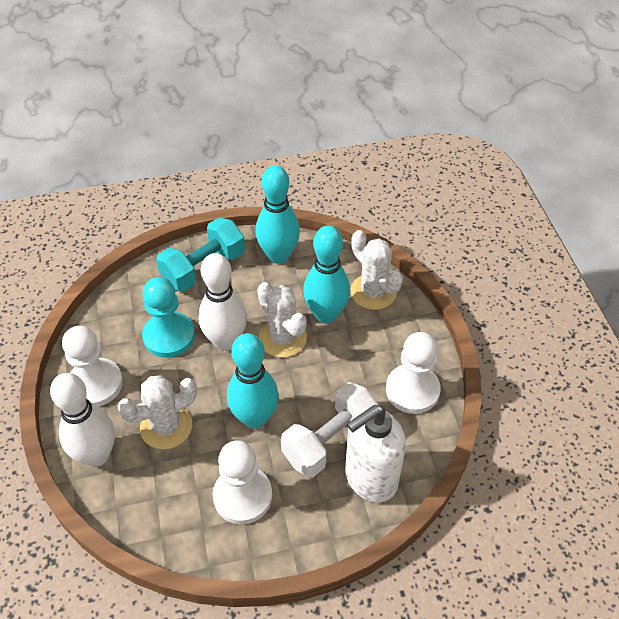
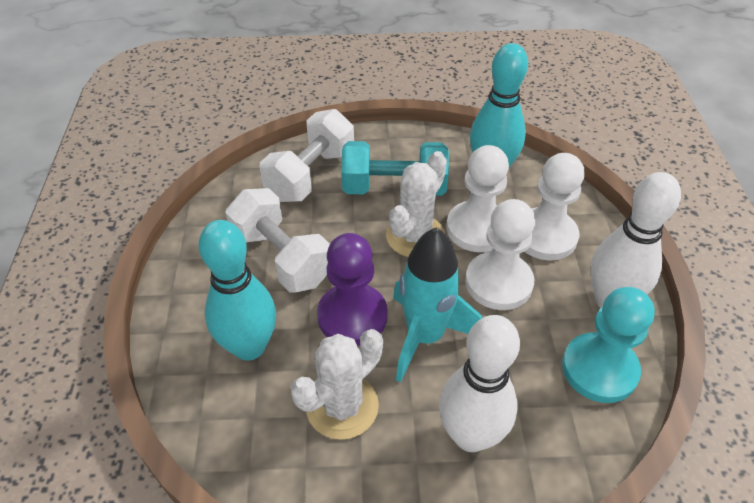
purple pawn: 0 -> 1
turquoise bowling pin: 3 -> 2
turquoise rocket: 0 -> 1
white cactus: 3 -> 2
white dumbbell: 1 -> 2
white soap dispenser: 1 -> 0

